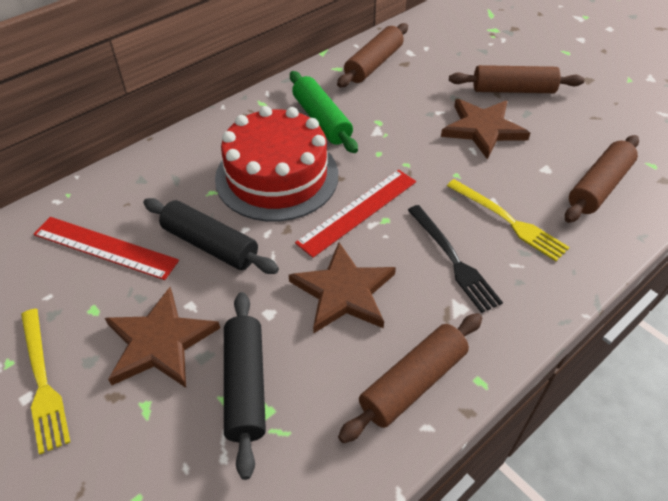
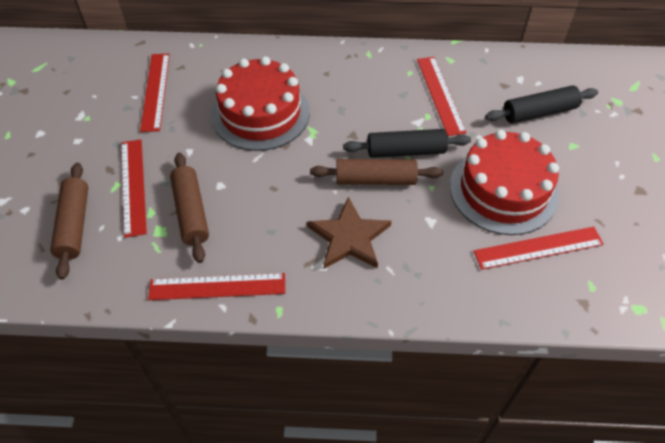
black fork: 1 -> 0
brown rolling pin: 4 -> 3
brown star: 3 -> 1
green rolling pin: 1 -> 0
red cake: 1 -> 2
red ruler: 2 -> 5
yellow fork: 2 -> 0

